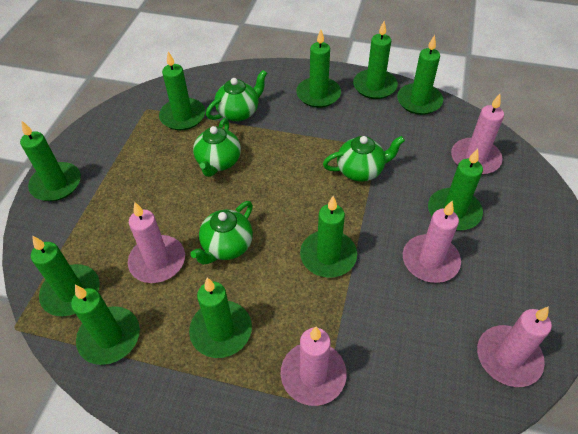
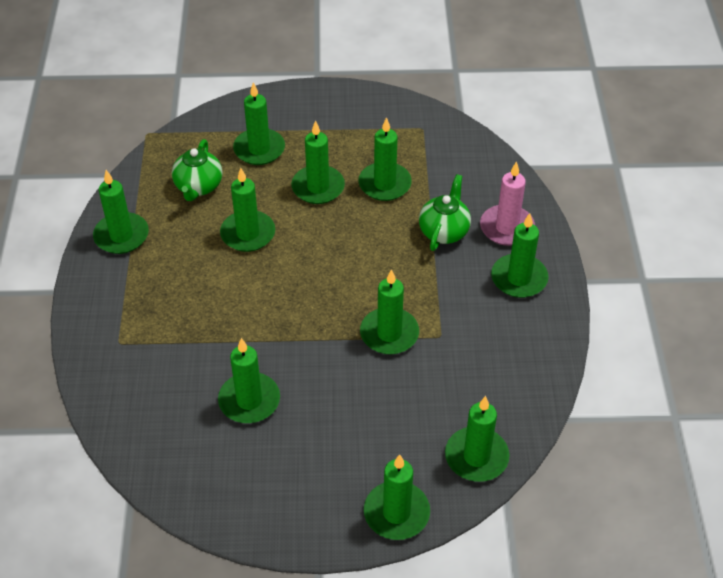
green teapot: 4 -> 2
pink candle: 5 -> 1

